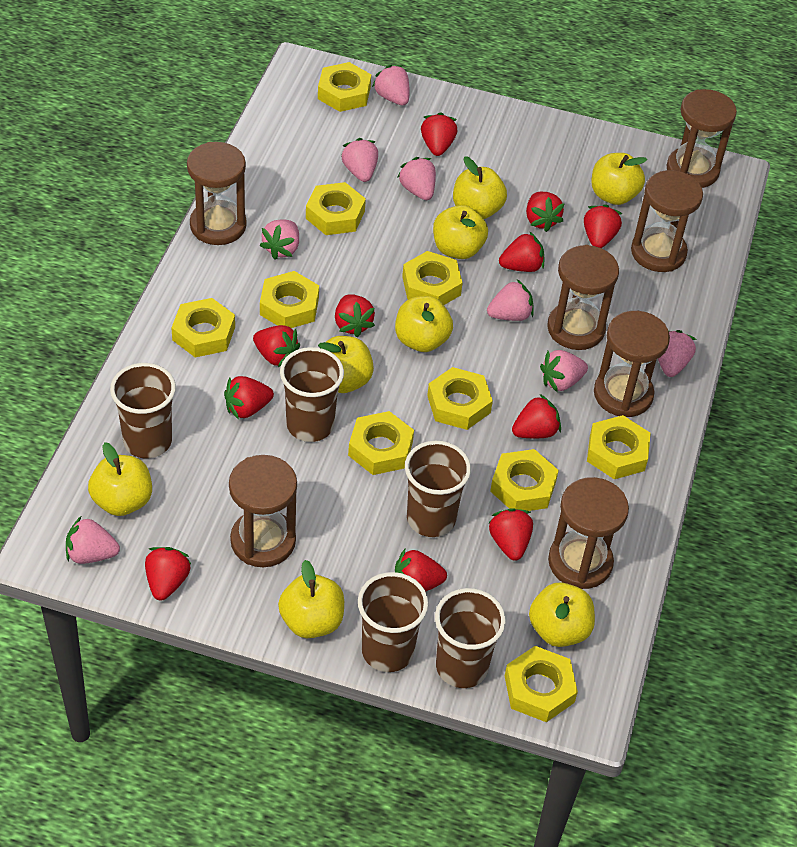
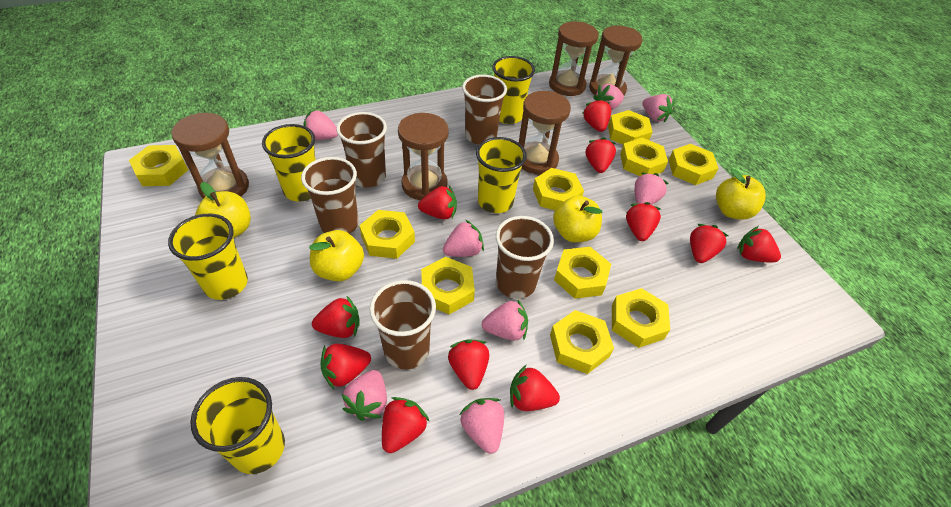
brown hourglass: 7 -> 5
yellow apple: 8 -> 4
yellow cup: 0 -> 5

